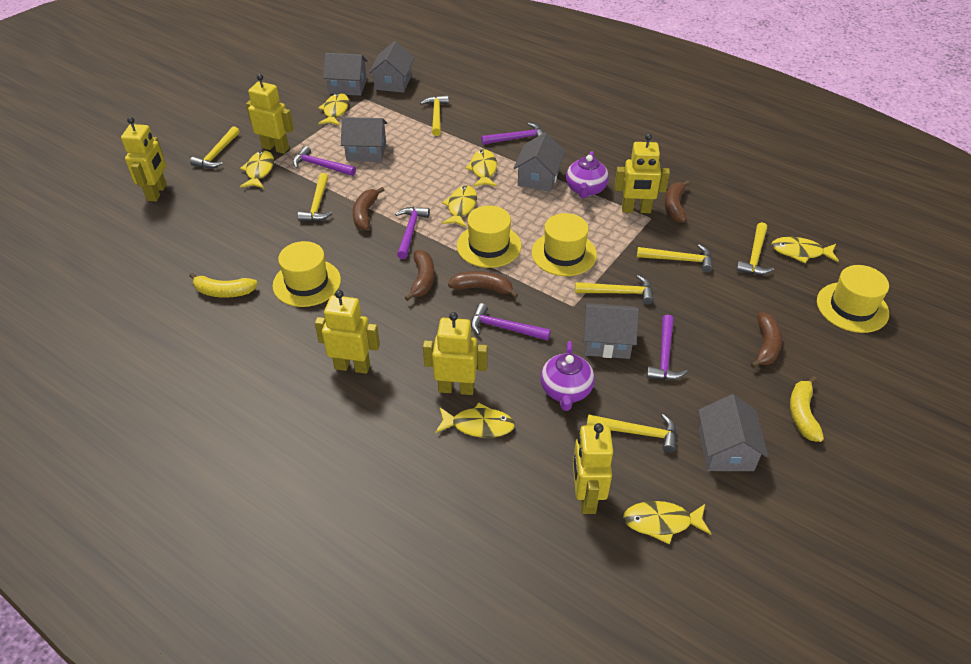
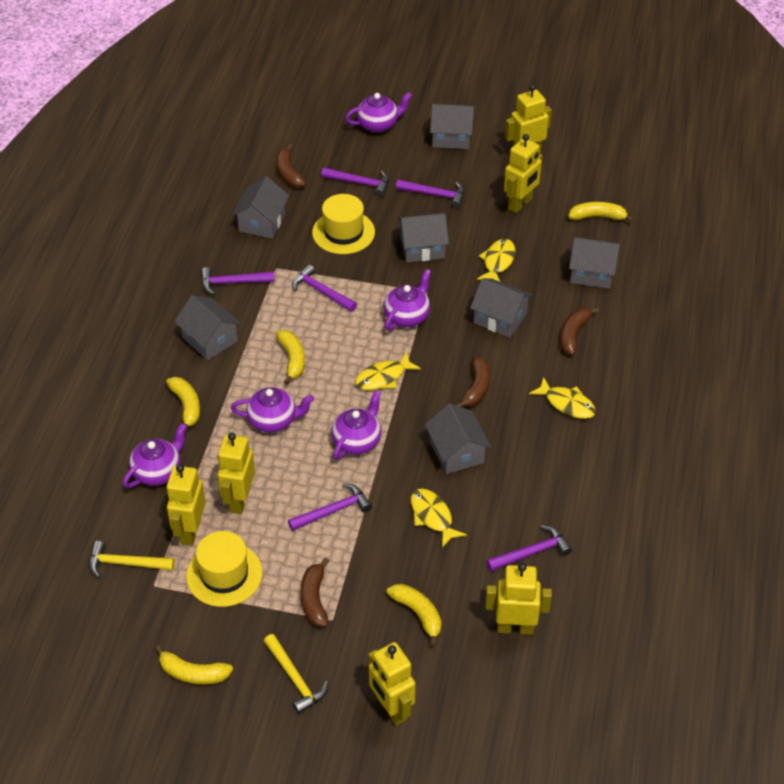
brown banana: 5 -> 4
grey house: 6 -> 7
purple hammer: 5 -> 6
purple teapot: 2 -> 5
yellow banana: 2 -> 5
yellow fish: 7 -> 4
yellow hammer: 7 -> 2
yellow hat: 4 -> 2

